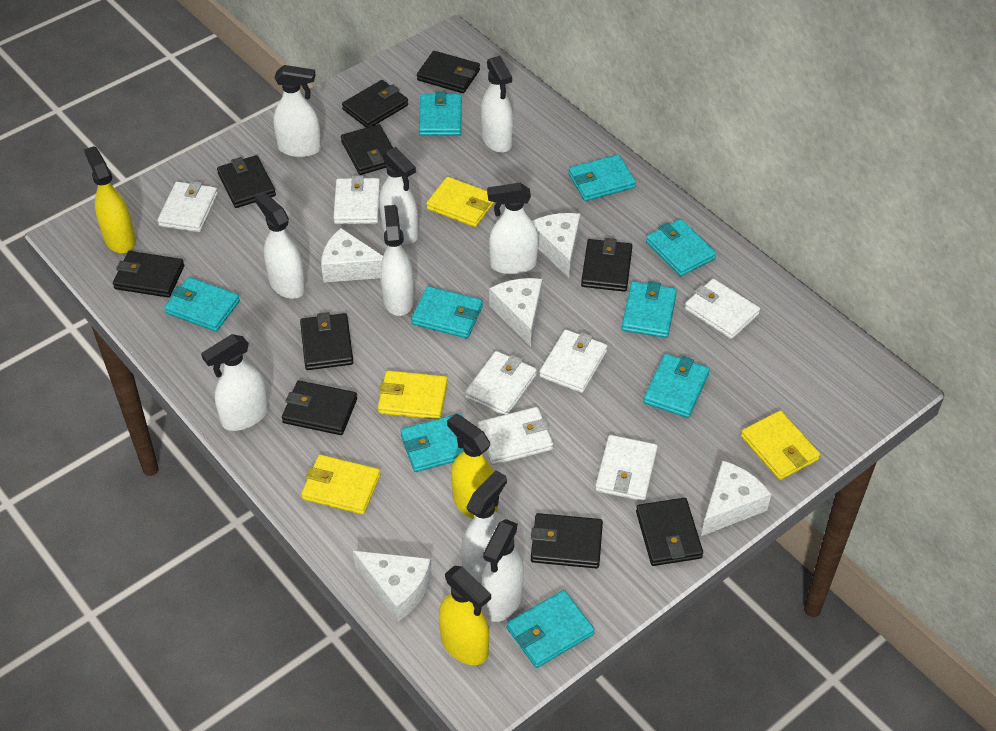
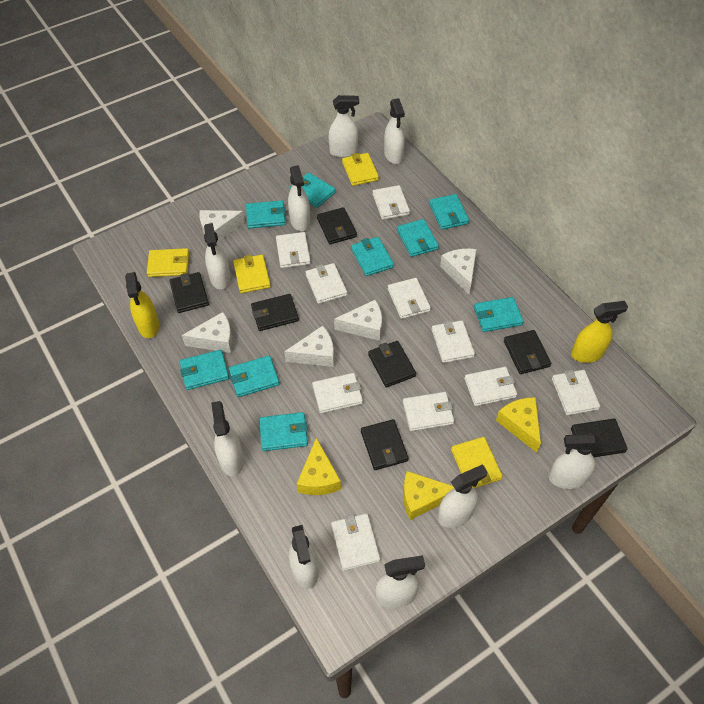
black wallet: 10 -> 7
white wallet: 7 -> 10
yellow cheese: 0 -> 3
yellow spray bottle: 3 -> 2

